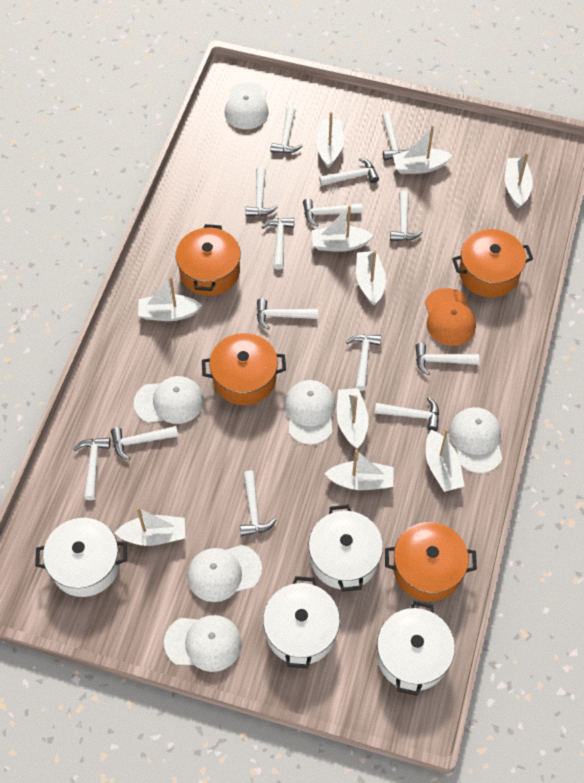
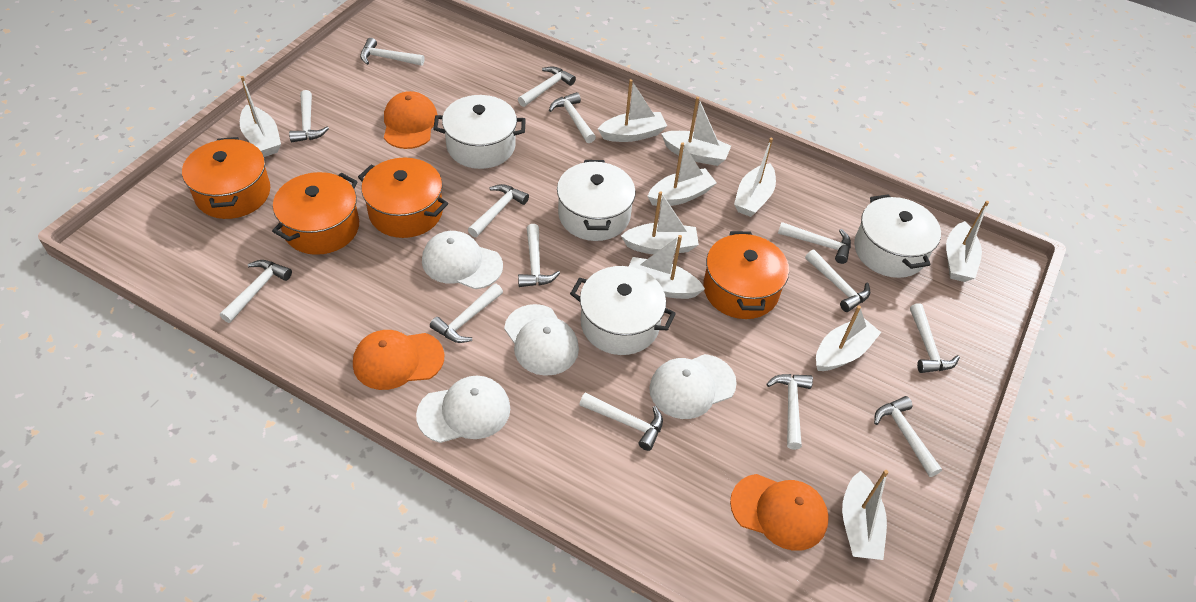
orange cap: 1 -> 3
white cap: 6 -> 4

